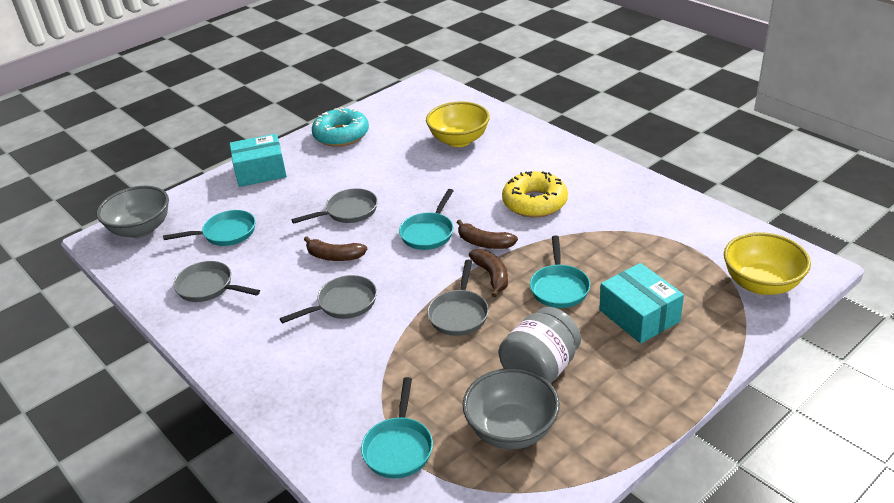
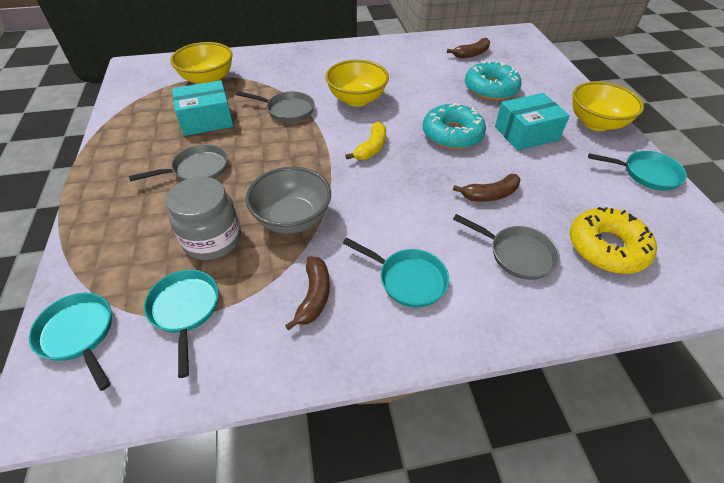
grey bowl: 2 -> 1
grey pan: 4 -> 3
turquoise donut: 1 -> 2
yellow banana: 0 -> 1
yellow bowl: 2 -> 3

